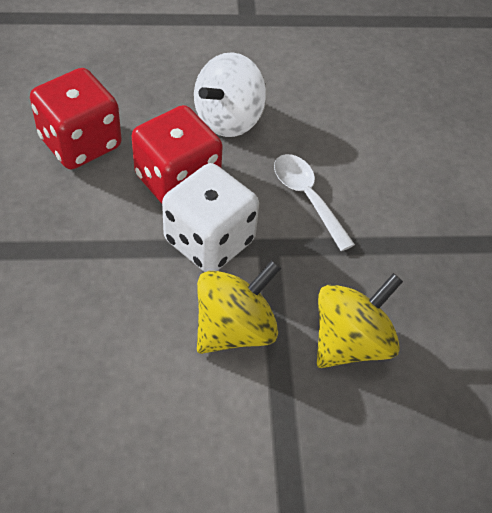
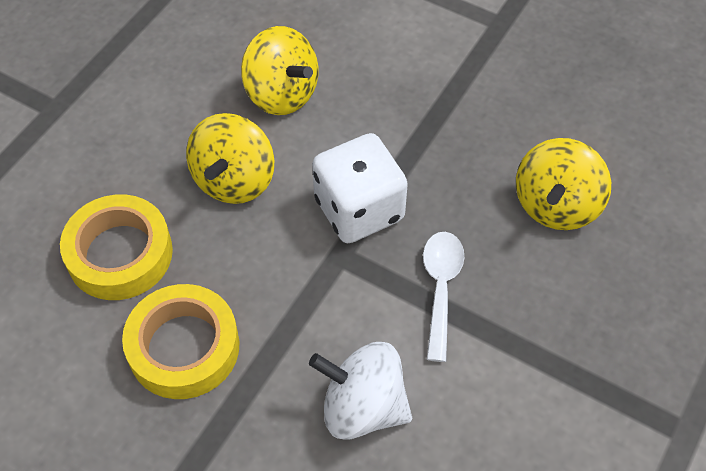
red dice: 2 -> 0
yellow spinning top: 2 -> 3
yellow tape: 0 -> 2

